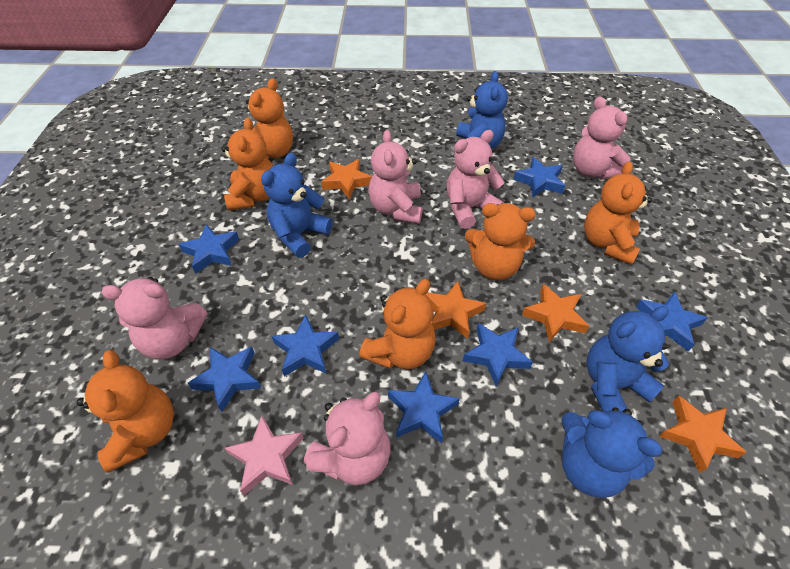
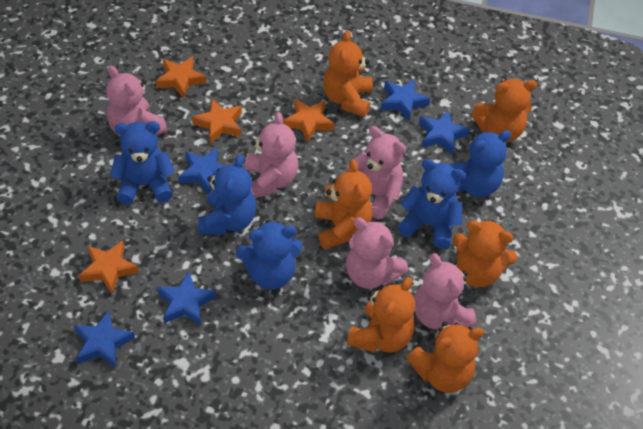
blue star: 7 -> 5
blue teddy bear: 4 -> 5
pink star: 1 -> 0

